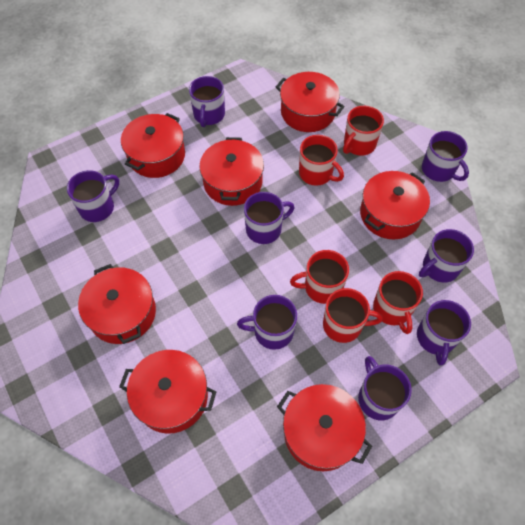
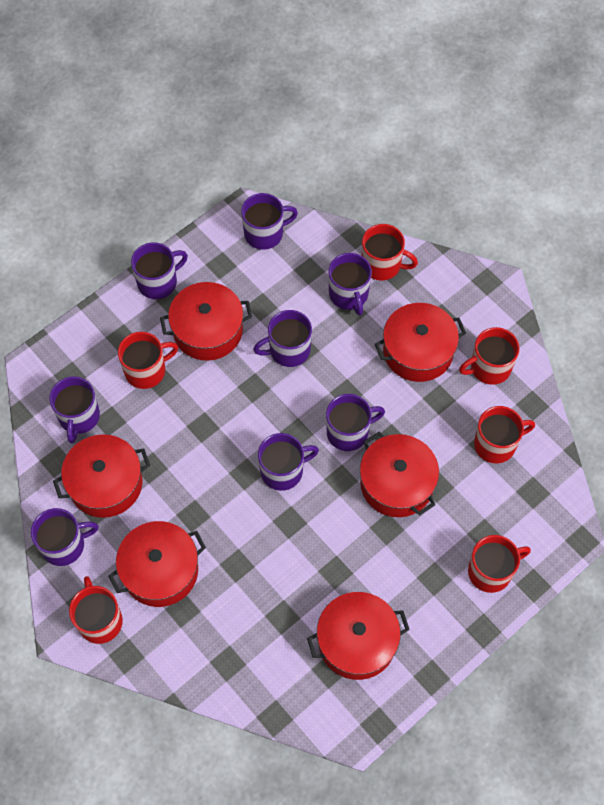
red mug: 5 -> 6
red pot: 7 -> 6

